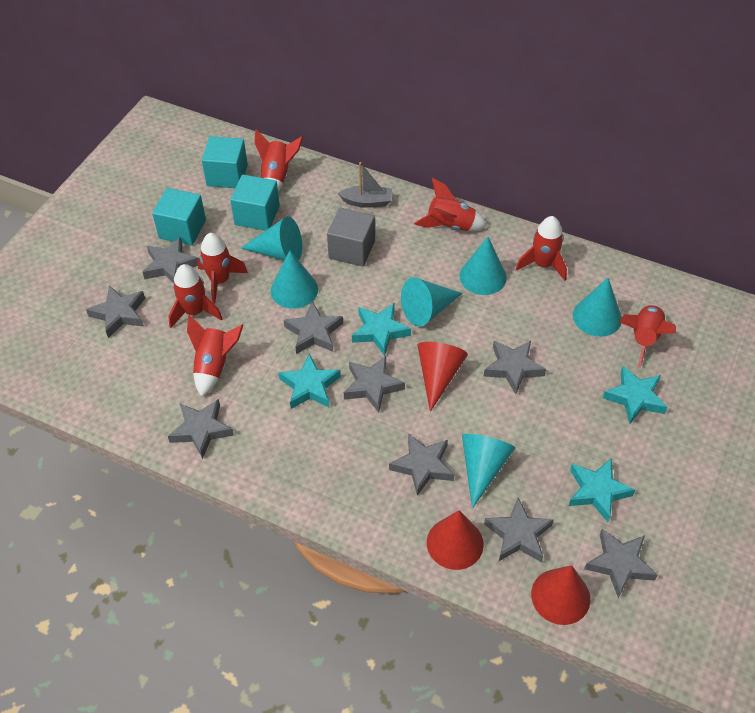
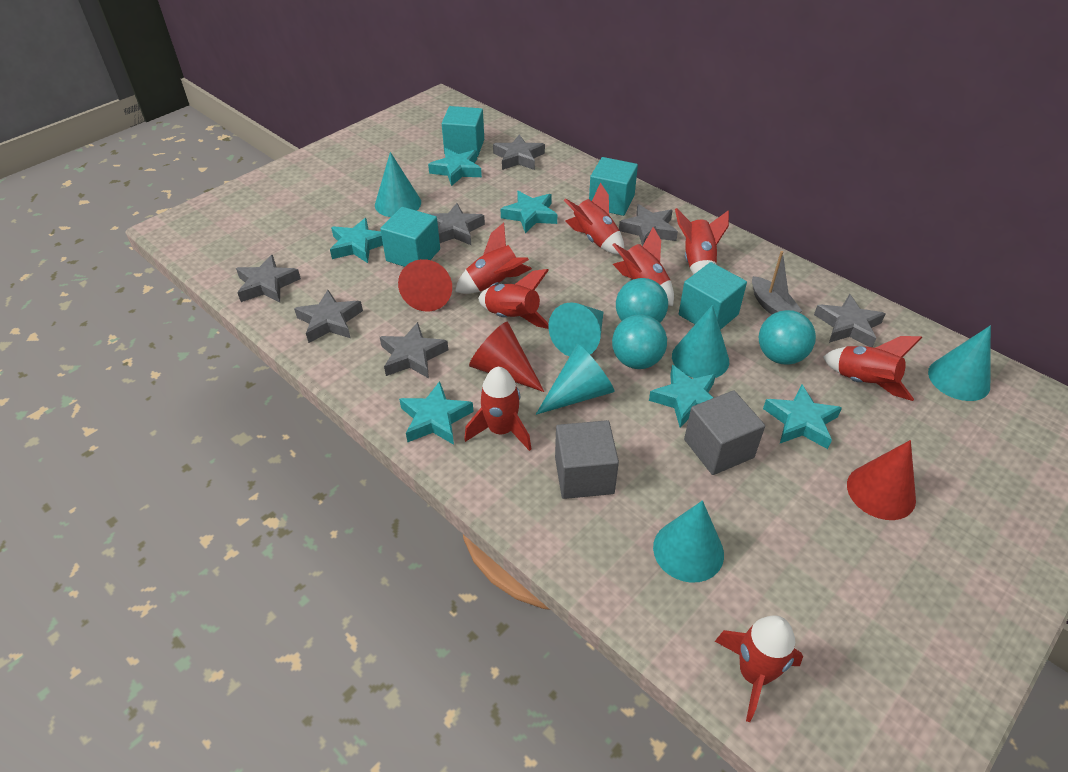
grey cube: 1 -> 2
grey star: 9 -> 7
red rocket: 7 -> 8
turquoise ball: 0 -> 3
turquoise cube: 3 -> 4
turquoise star: 4 -> 6

